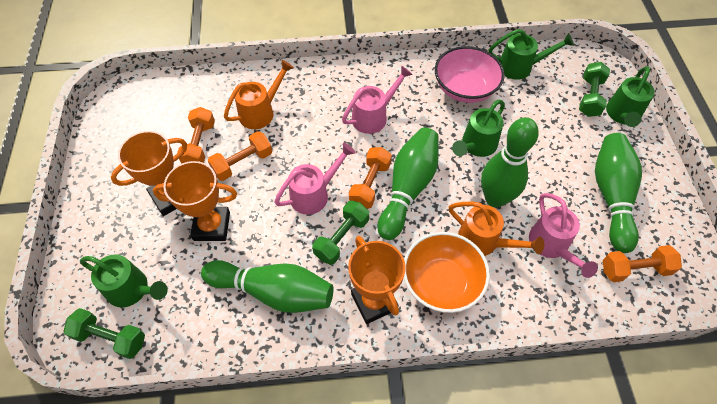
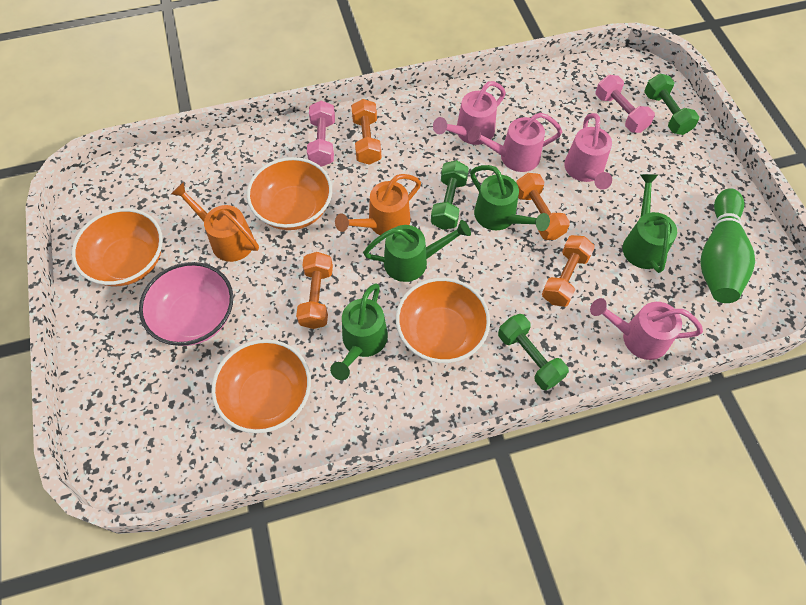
green bowling pin: 4 -> 1
orange bowl: 1 -> 4
orange trophy: 3 -> 0
pink dumbbell: 0 -> 2
pink watering can: 3 -> 4

